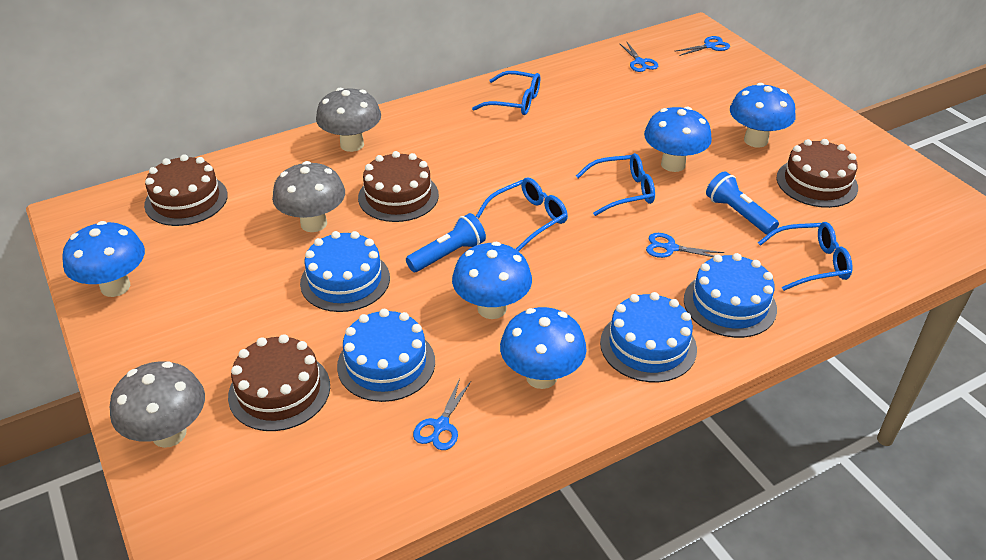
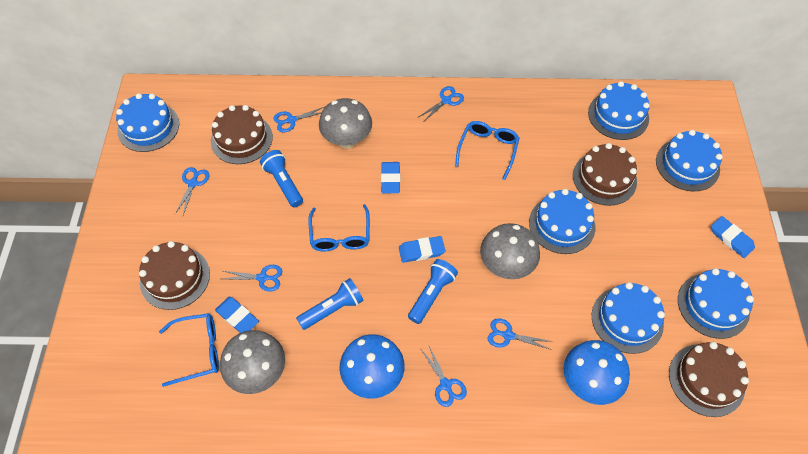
blue cake: 4 -> 6
blue eraser: 0 -> 4
blue flashlight: 2 -> 3
blue glasses: 4 -> 3
blue mushroom: 5 -> 2
blue scissors: 4 -> 6

